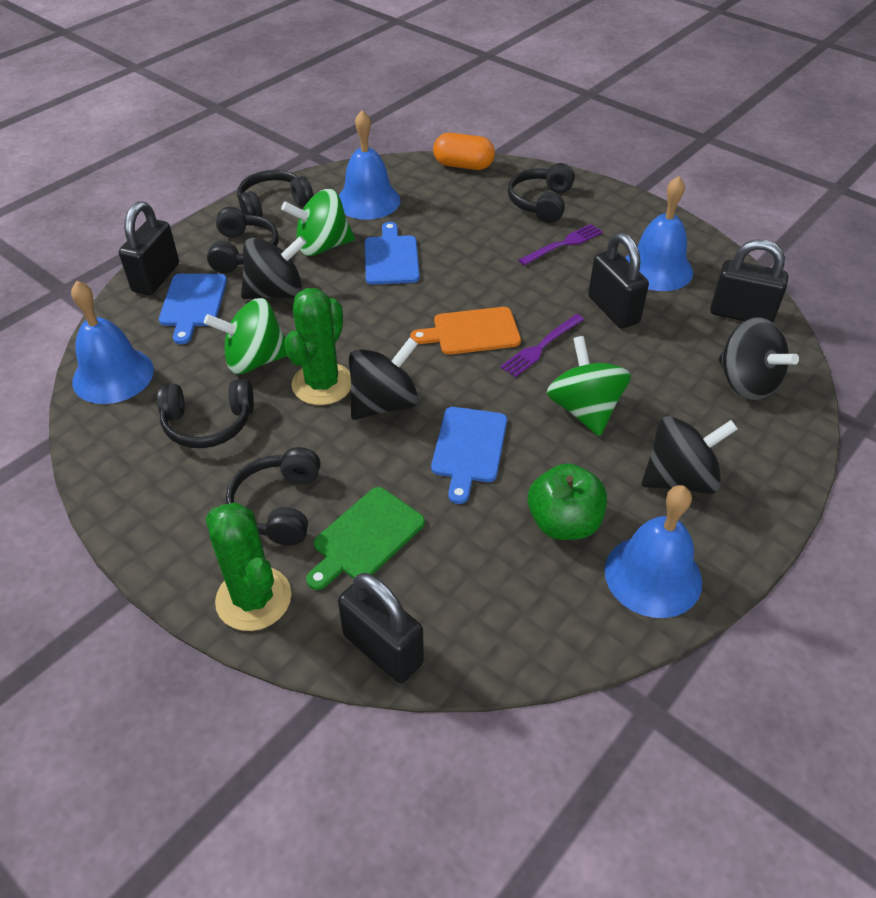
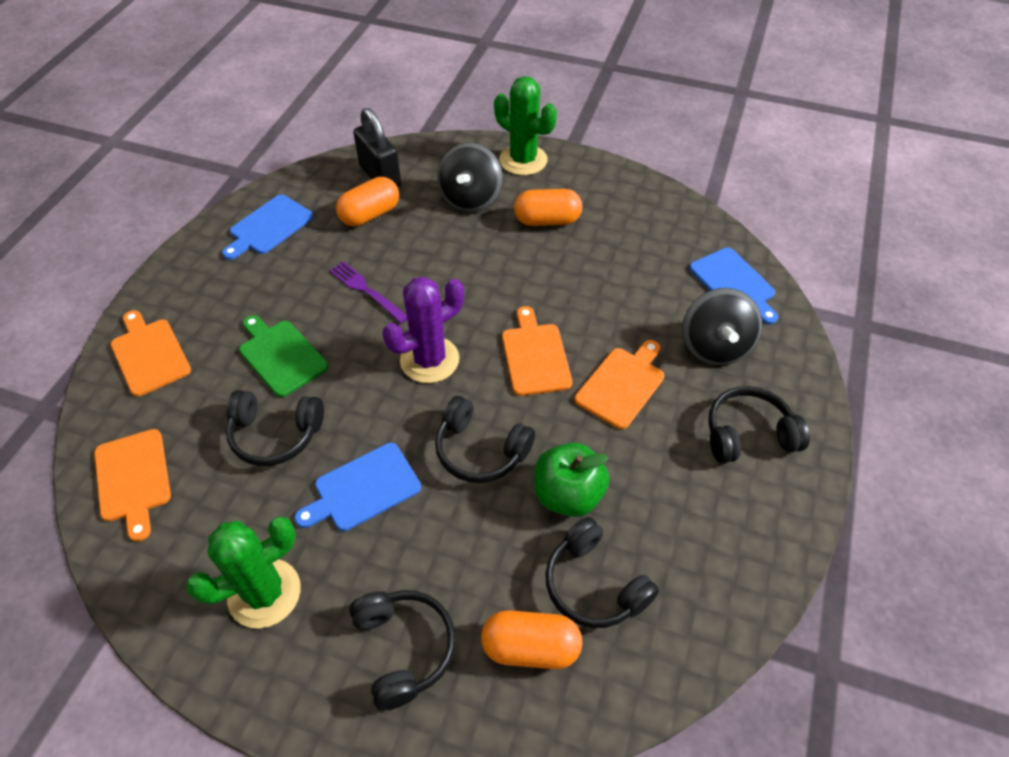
black padlock: 4 -> 1
black spinning top: 4 -> 2
blue bell: 4 -> 0
green spinning top: 3 -> 0
orange capsule: 1 -> 3
orange cutting board: 1 -> 4
purple cactus: 0 -> 1
purple fork: 2 -> 1

